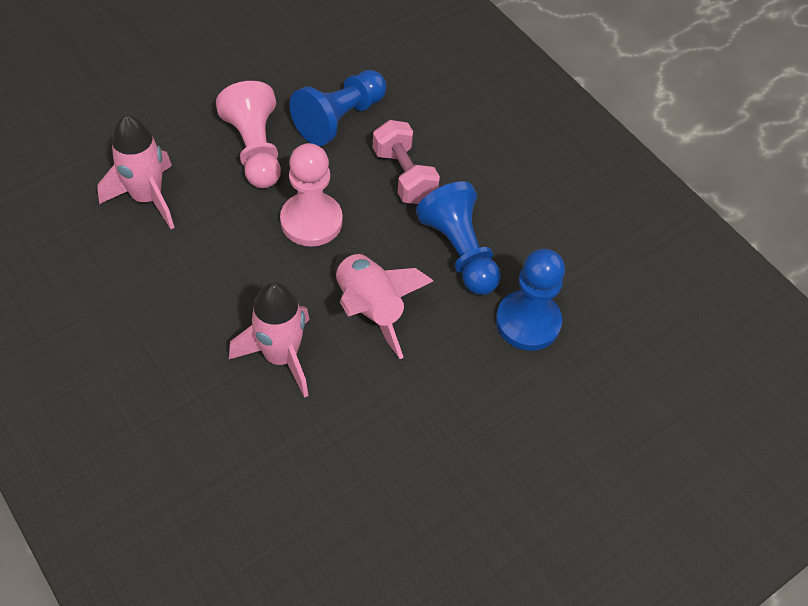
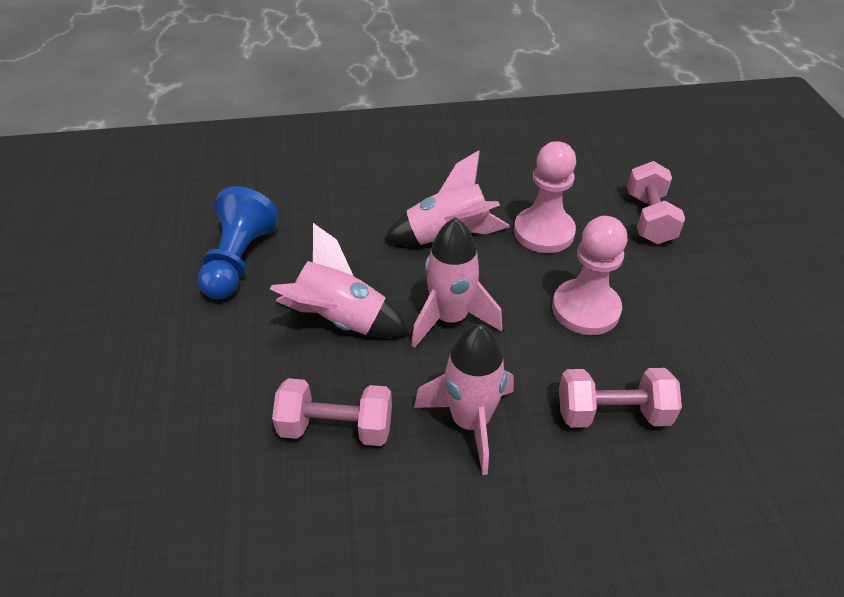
blue pawn: 3 -> 1
pink dumbbell: 1 -> 3
pink rocket: 3 -> 4

